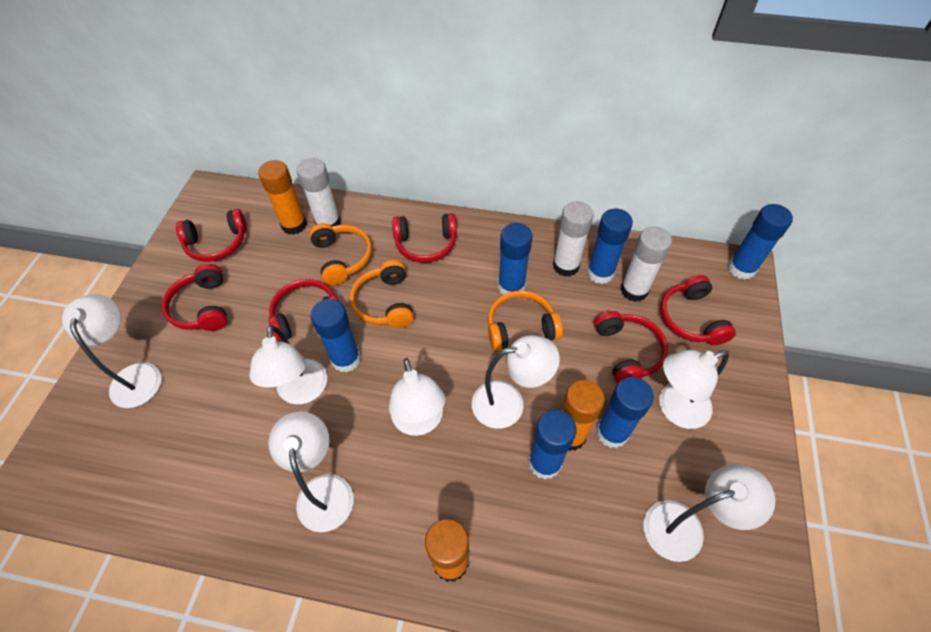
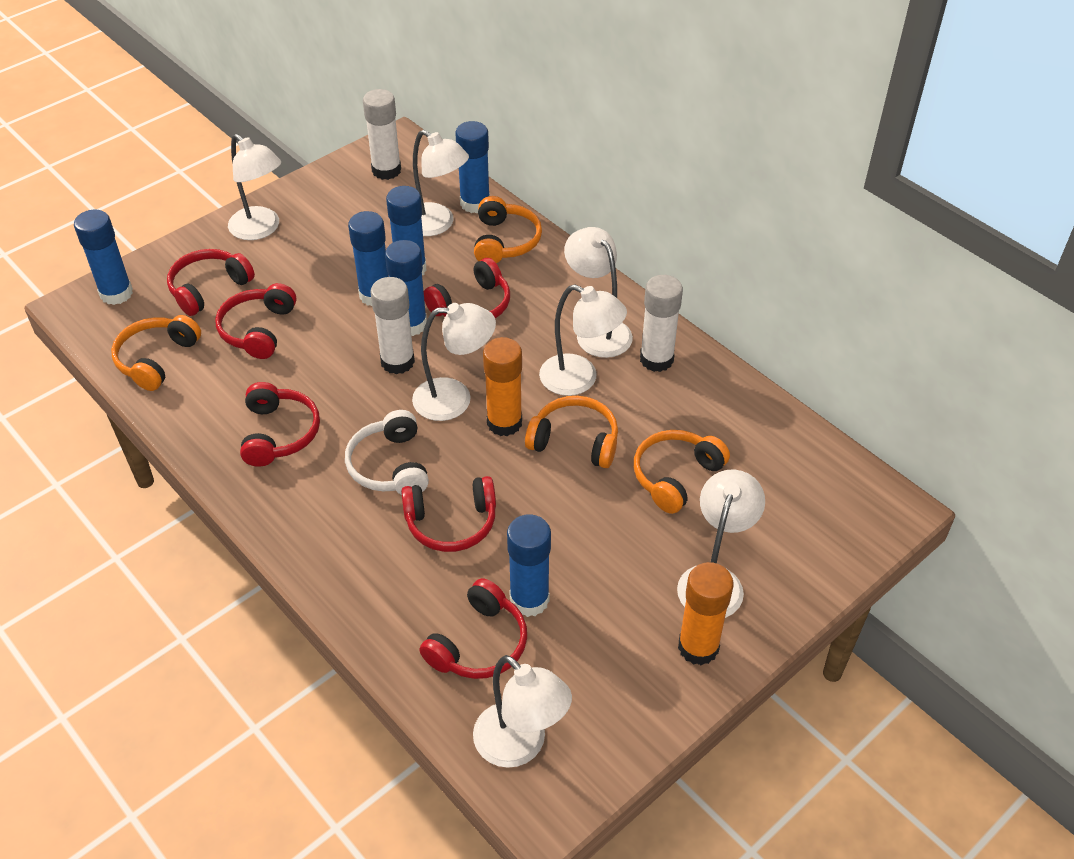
orange glue stick: 3 -> 2
orange headphones: 3 -> 4
white headphones: 0 -> 1

